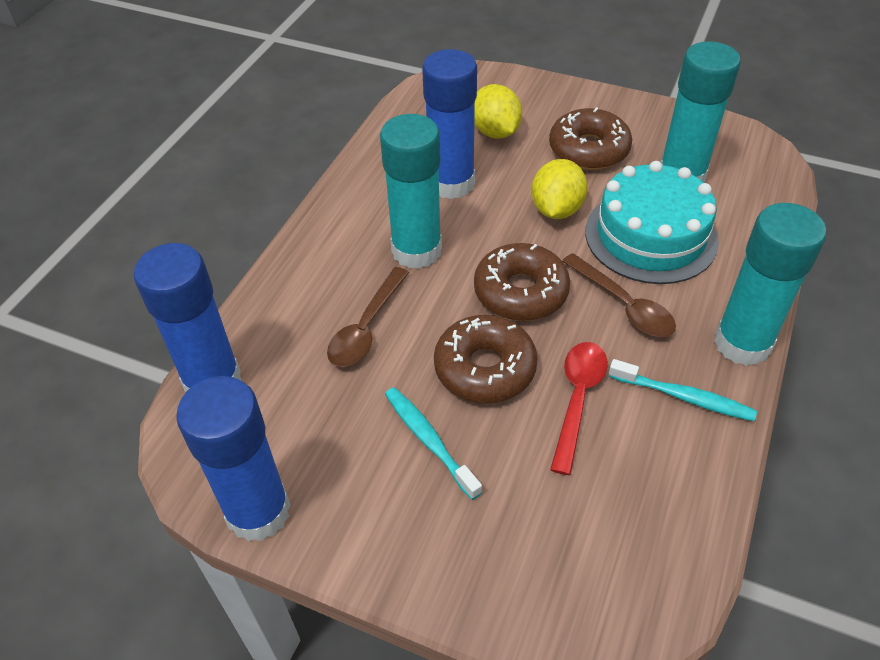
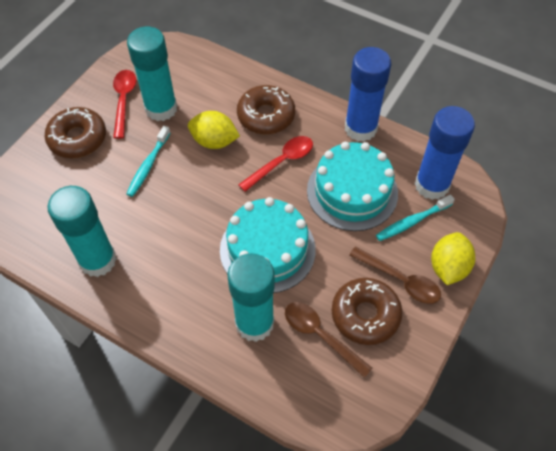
blue glue stick: 3 -> 2
red spoon: 1 -> 2
turquoise cake: 1 -> 2

